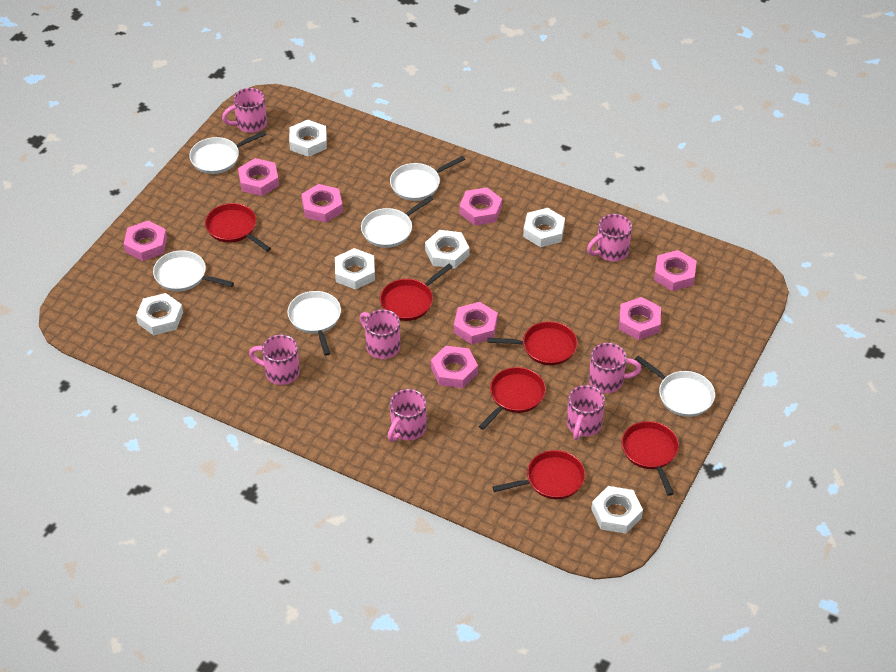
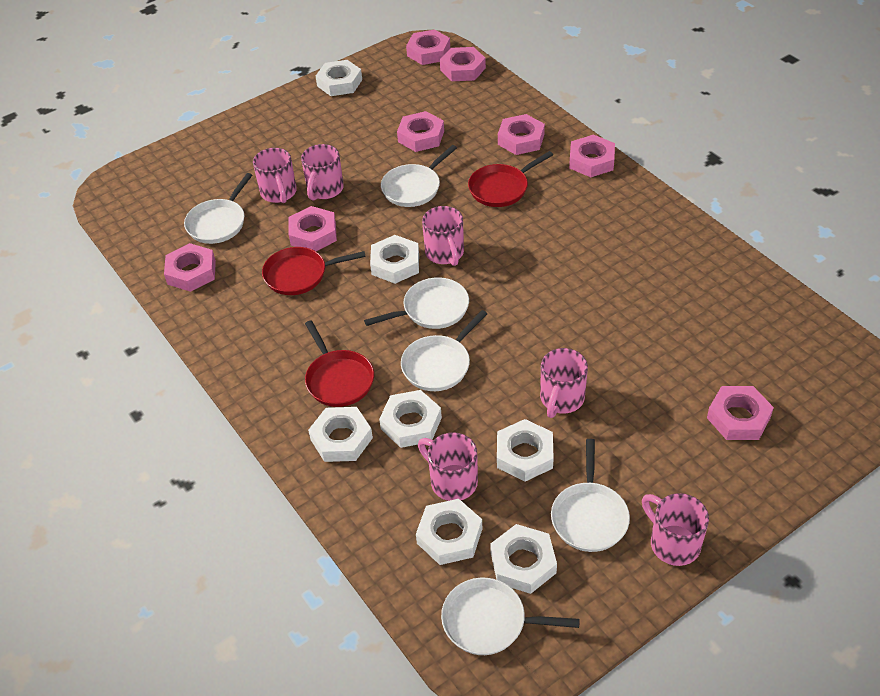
pink mug: 7 -> 6
red pan: 6 -> 3
white nut: 6 -> 7

